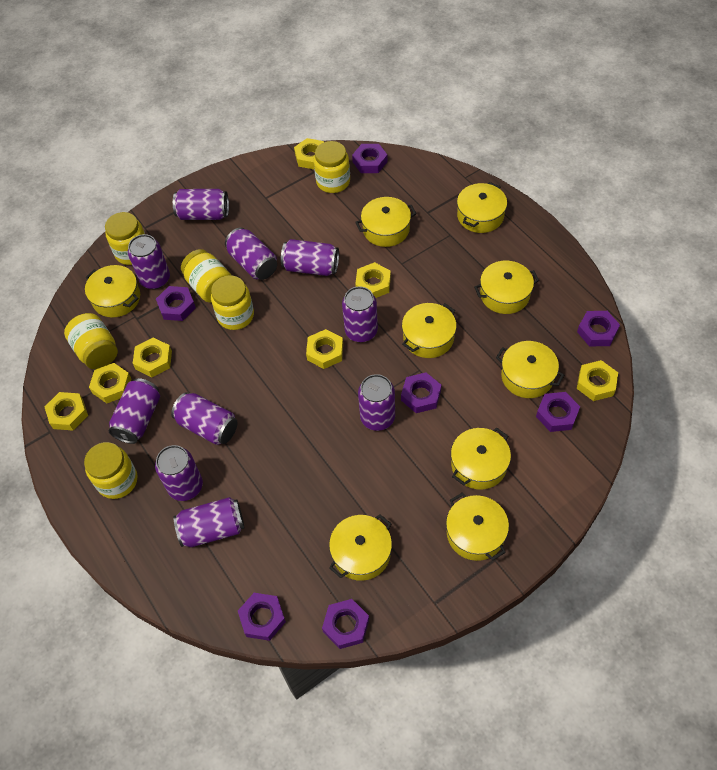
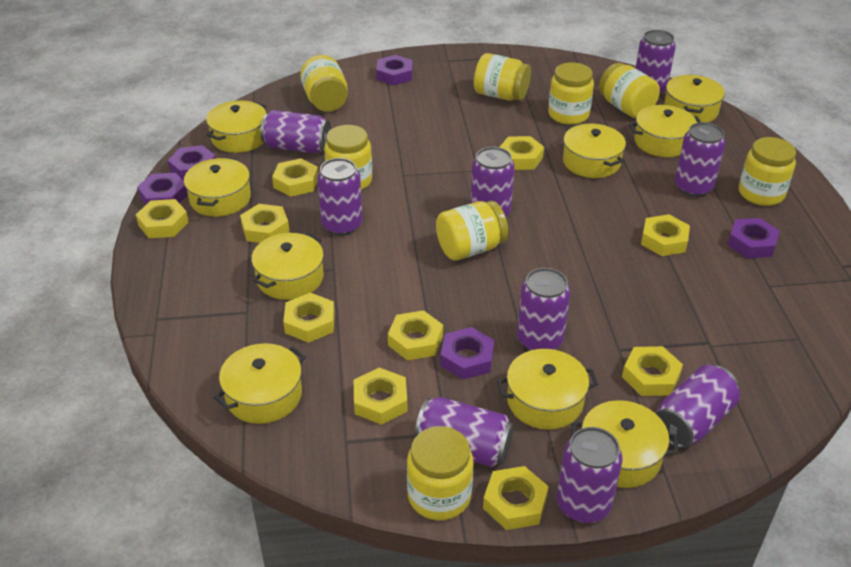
purple can: 10 -> 9
purple nut: 7 -> 5
yellow jar: 6 -> 8
yellow nut: 7 -> 10

